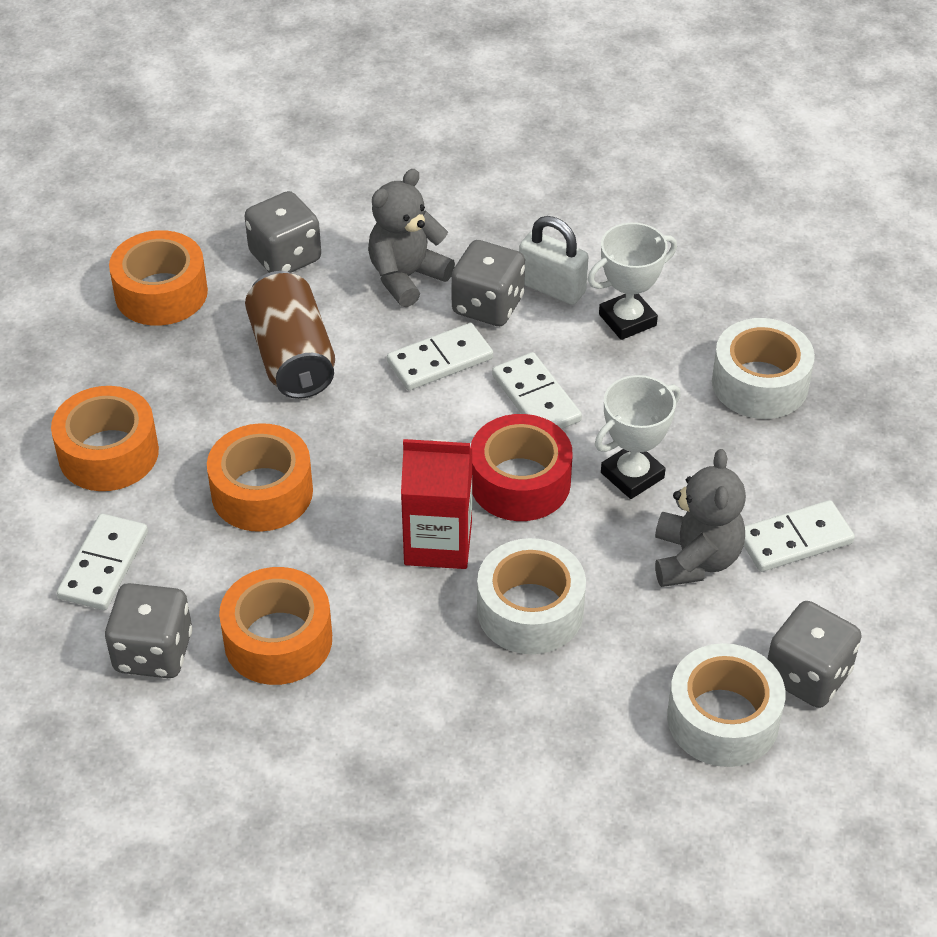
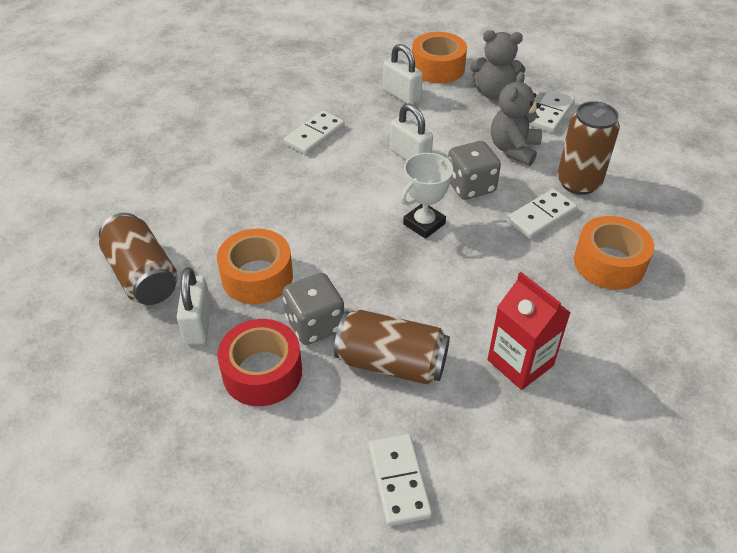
brown can: 1 -> 3
grey dice: 4 -> 2
orange tape: 4 -> 3
white padlock: 1 -> 3
white tape: 3 -> 0
white trophy: 2 -> 1

